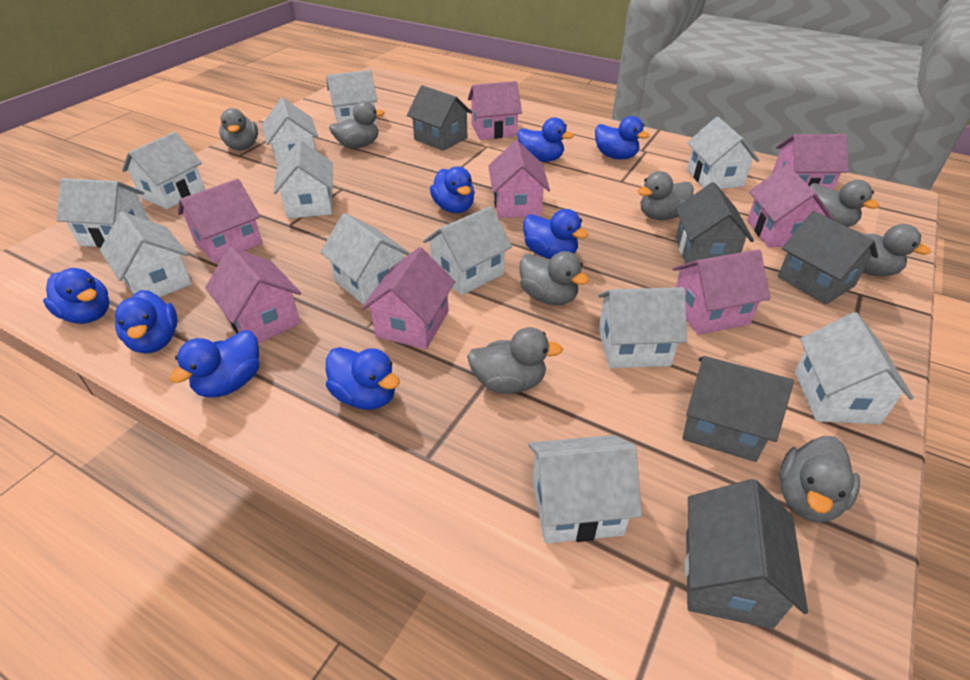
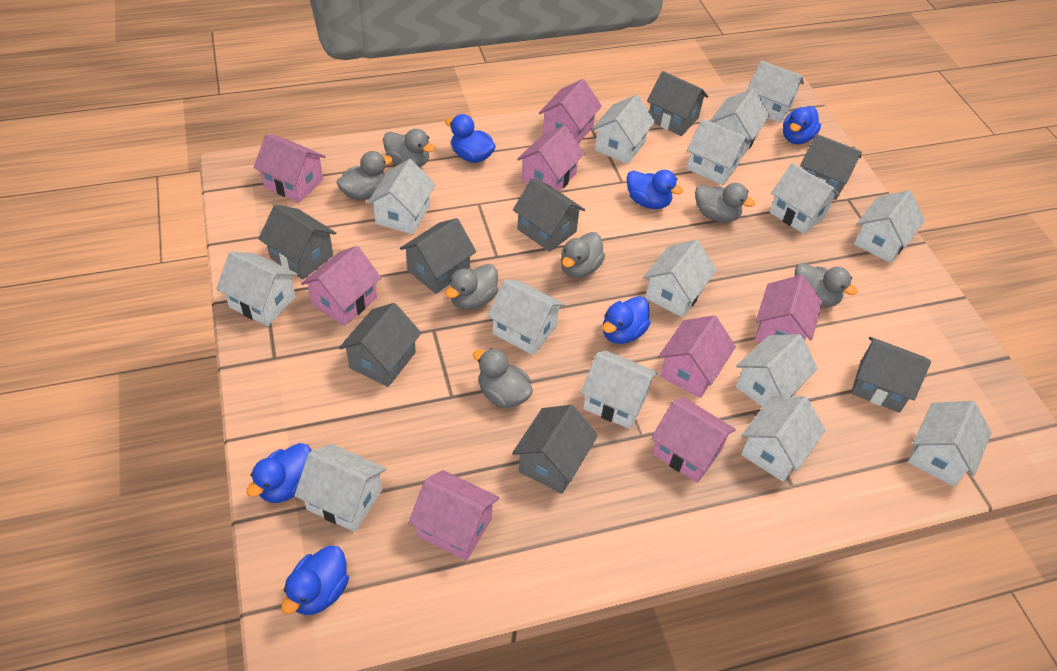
blue duck: 8 -> 6
grey duck: 8 -> 7
grey house: 5 -> 8
white house: 12 -> 15

